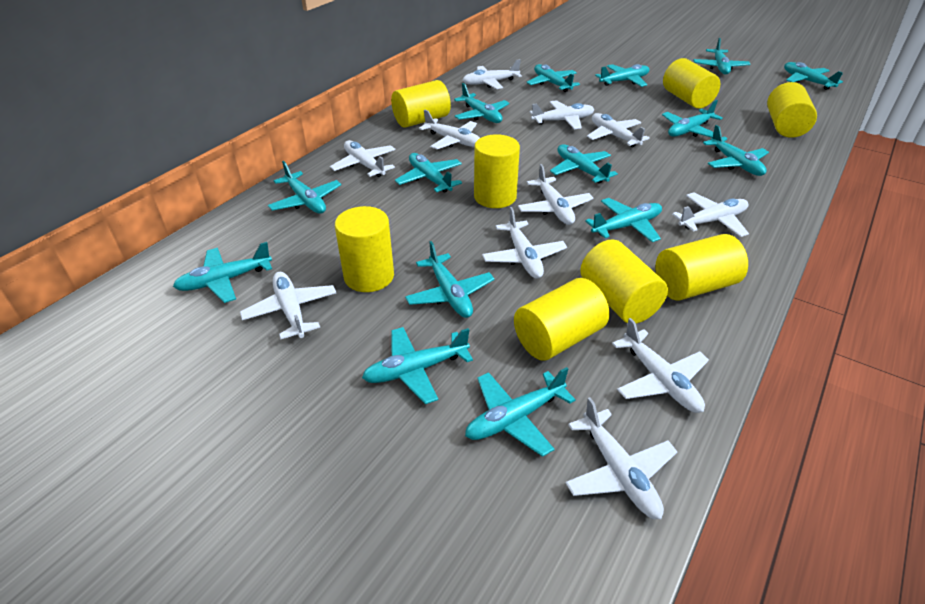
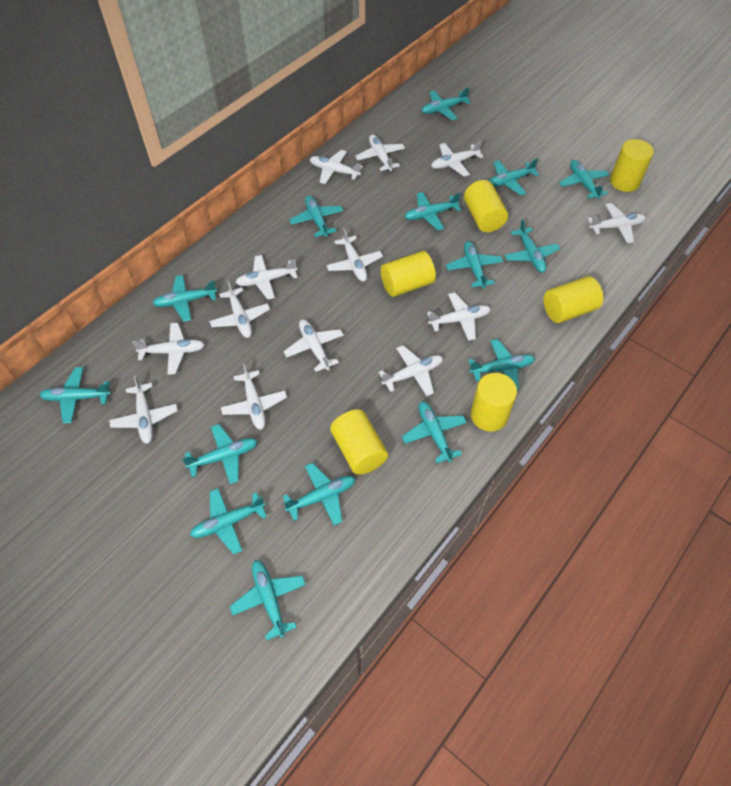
white plane: 11 -> 13
yellow cylinder: 8 -> 6

